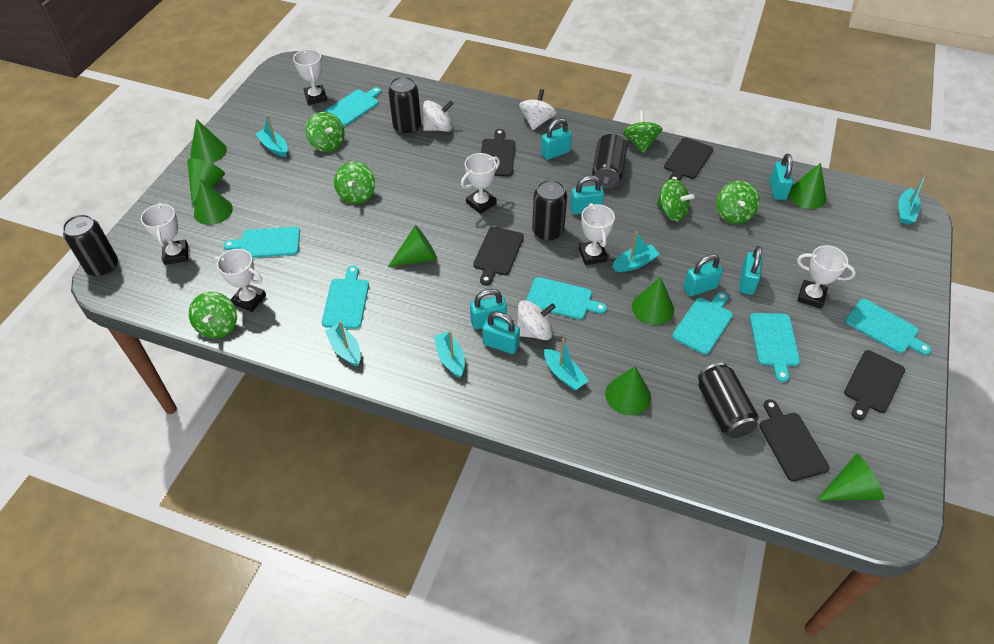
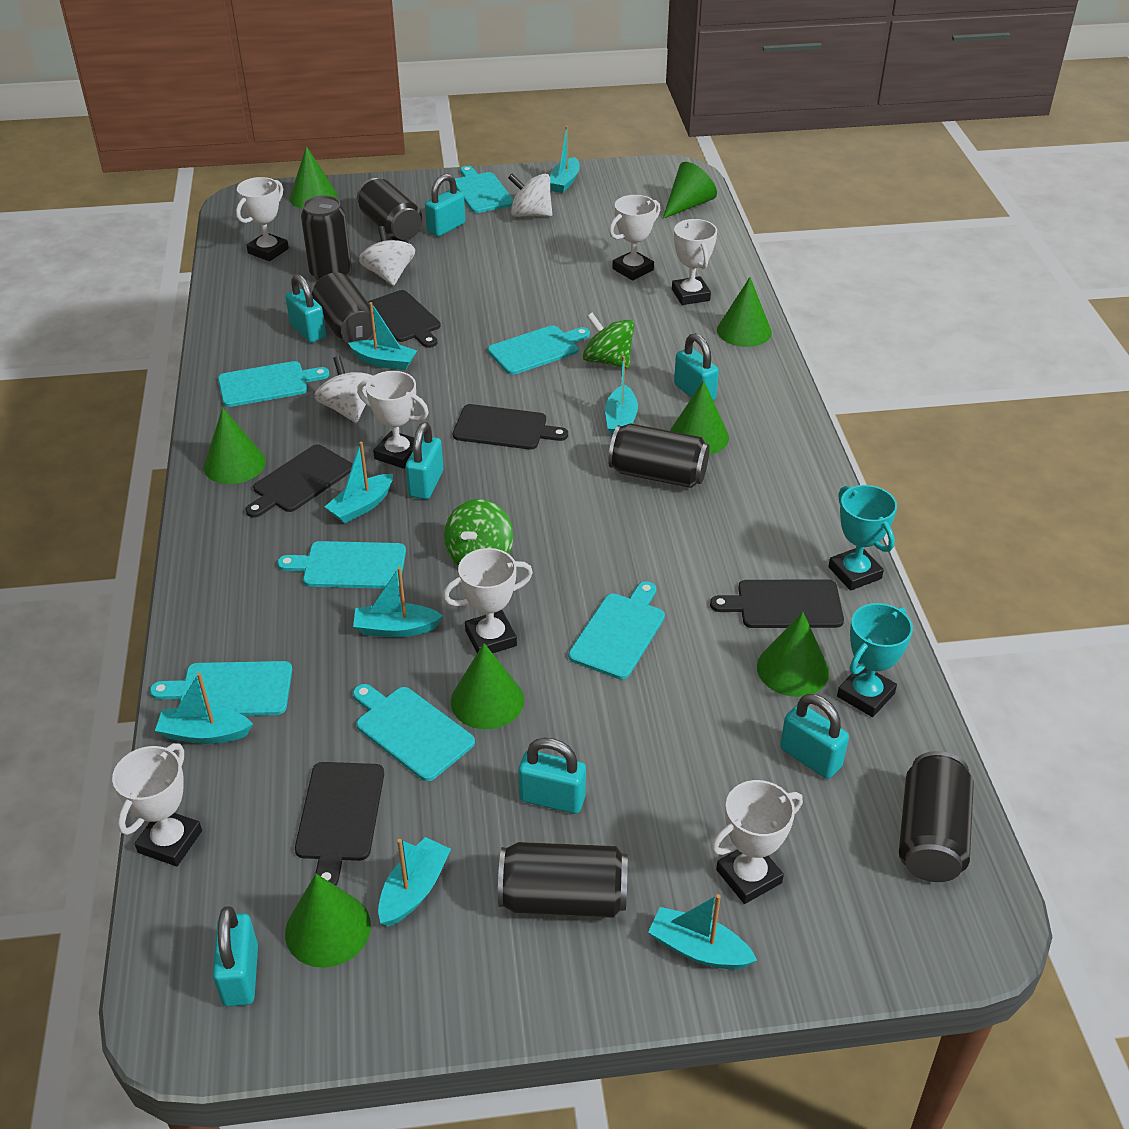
black can: 5 -> 6
green spinning top: 6 -> 2
turquoise boat: 6 -> 8
turquoise trophy: 0 -> 2
white trophy: 6 -> 7

